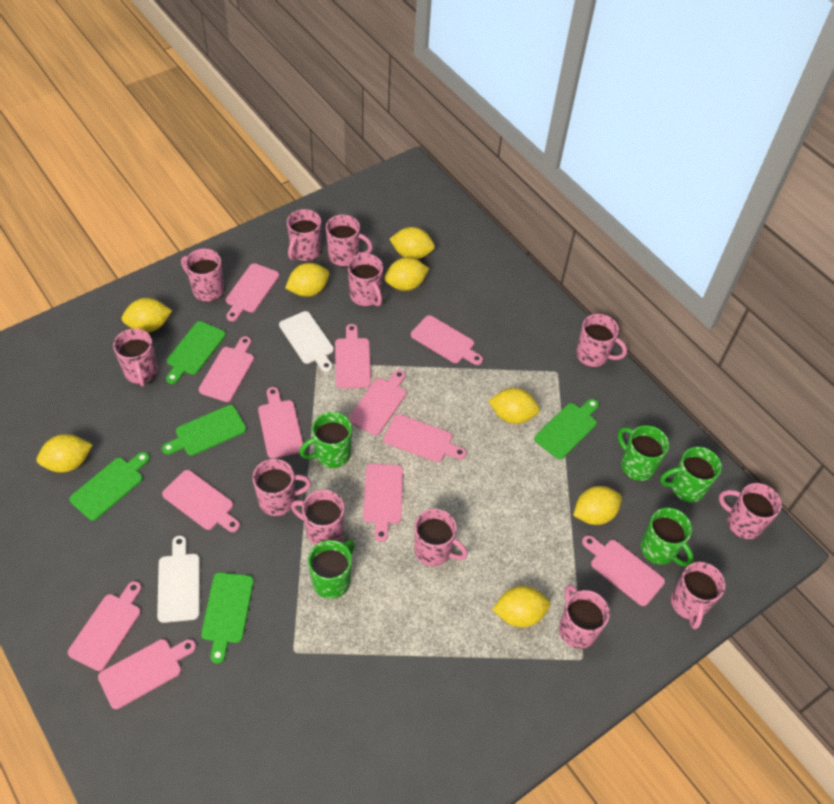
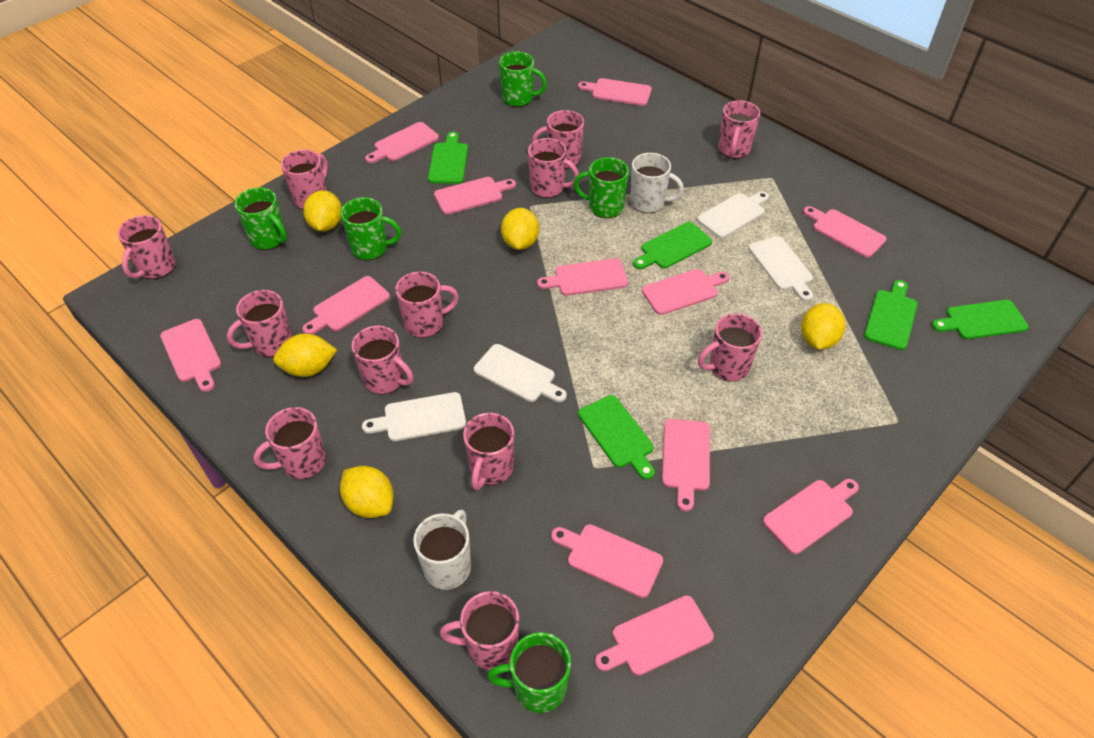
white cutting board: 2 -> 4
white mug: 0 -> 2
yellow lemon: 8 -> 5

